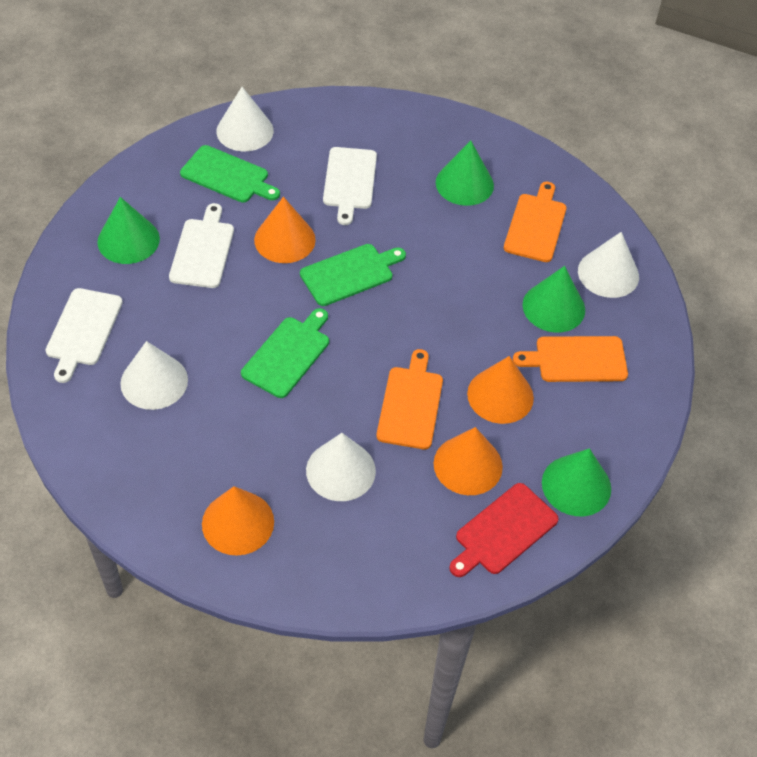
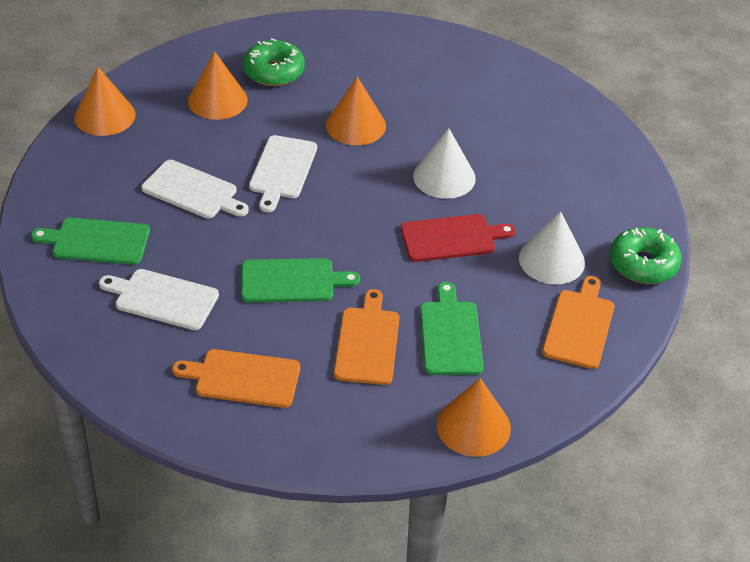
green cone: 4 -> 0
green donut: 0 -> 2
white cone: 4 -> 2

